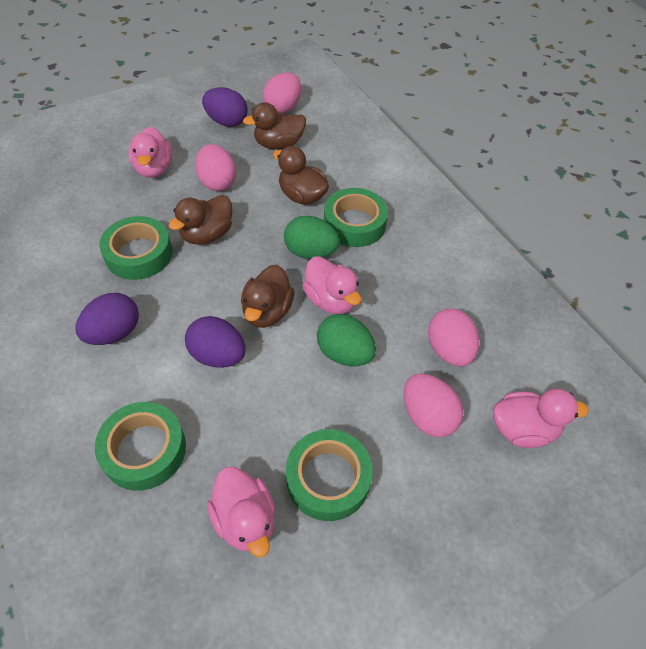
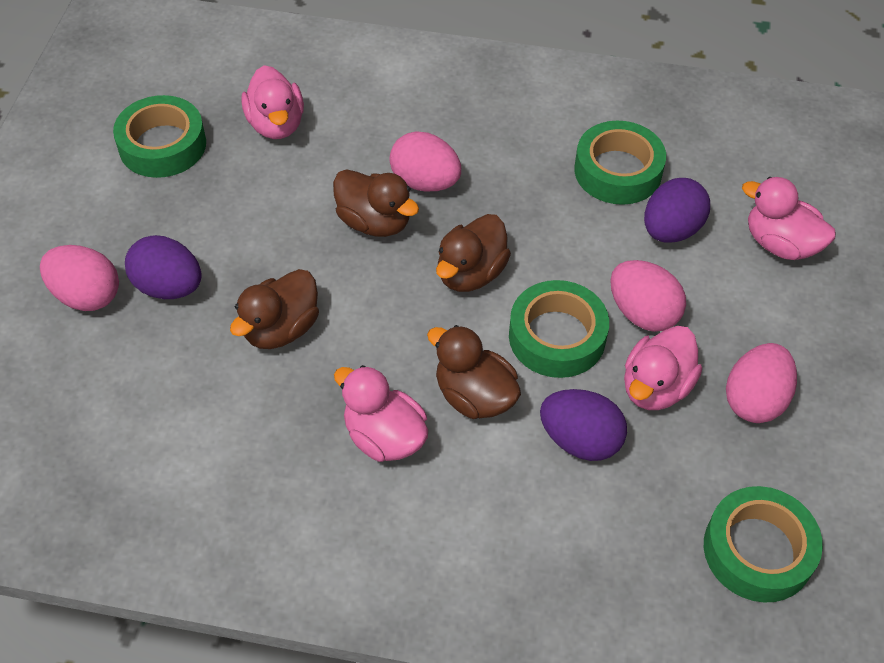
green egg: 2 -> 0

